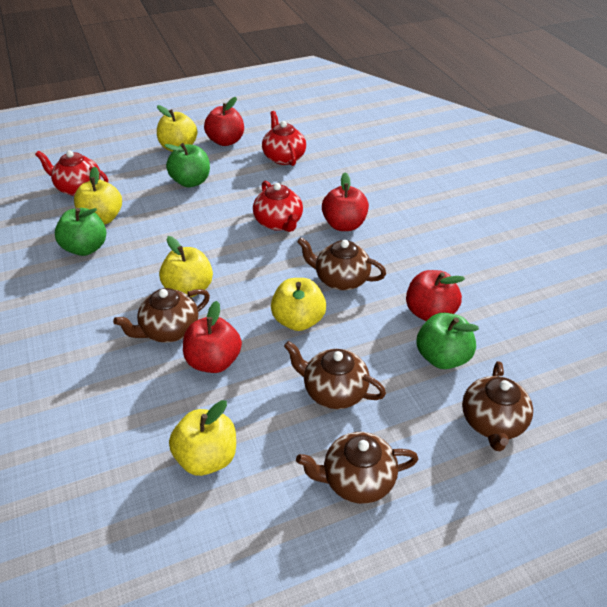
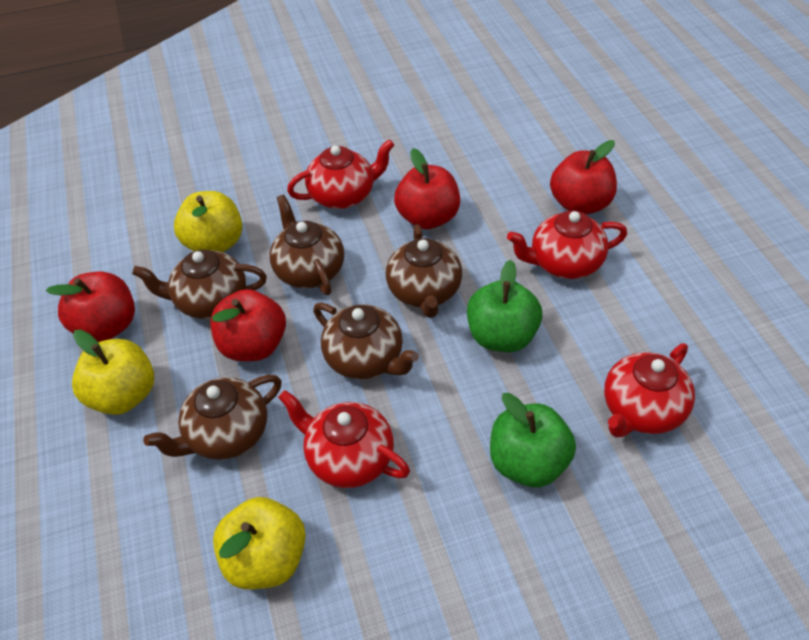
green apple: 3 -> 2
red teapot: 3 -> 4
yellow apple: 5 -> 3

